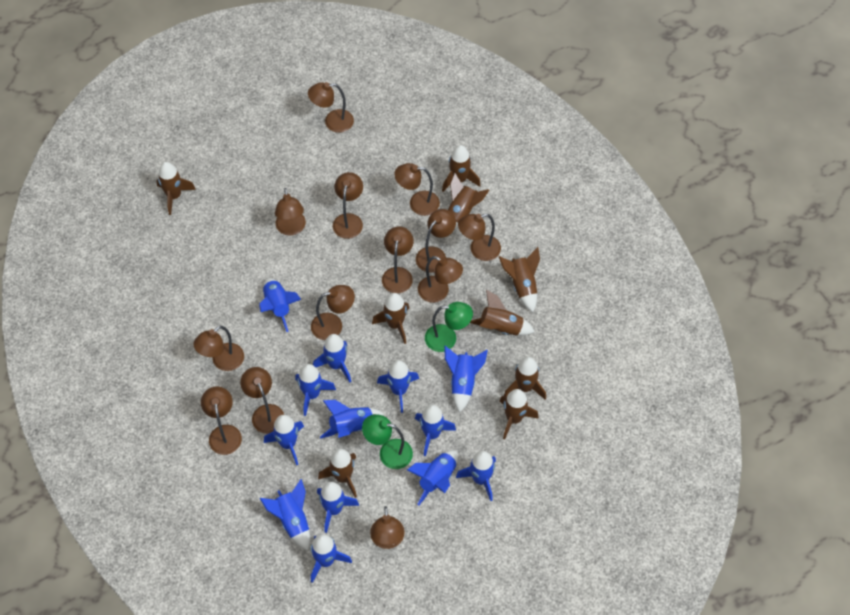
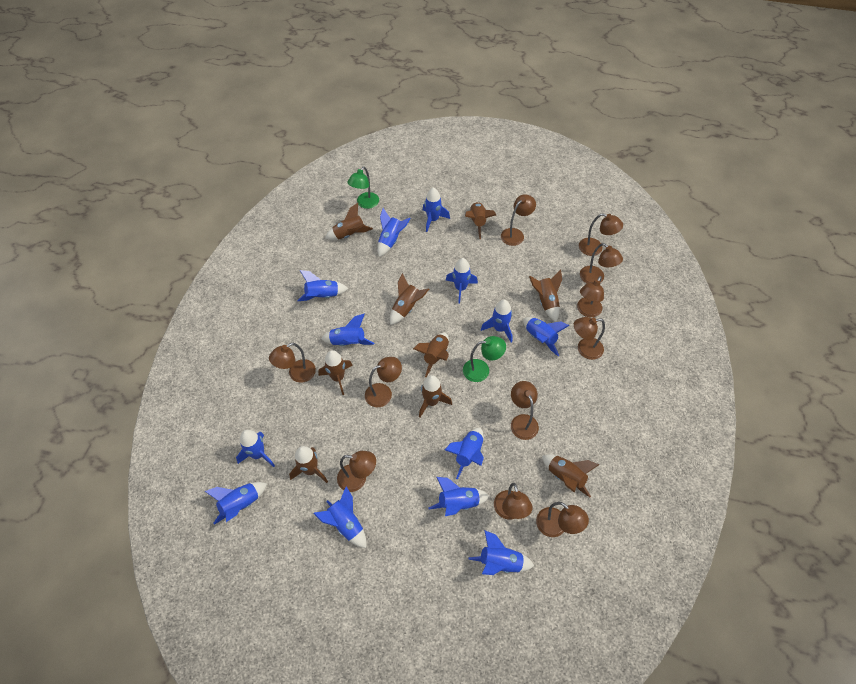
brown lamp: 13 -> 11

